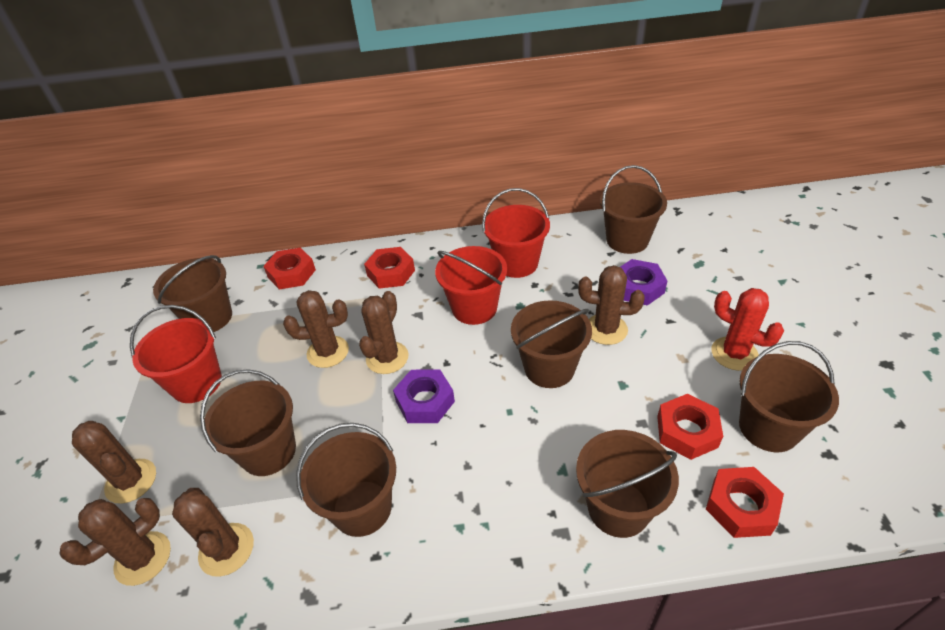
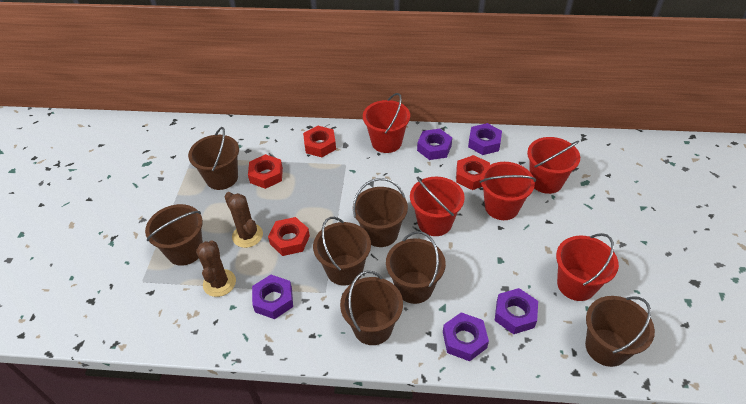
brown cactus: 6 -> 2
purple nut: 2 -> 5
red bucket: 3 -> 5
red cactus: 1 -> 0

